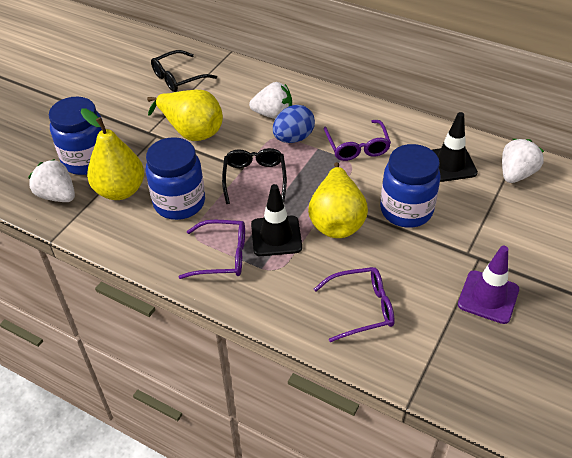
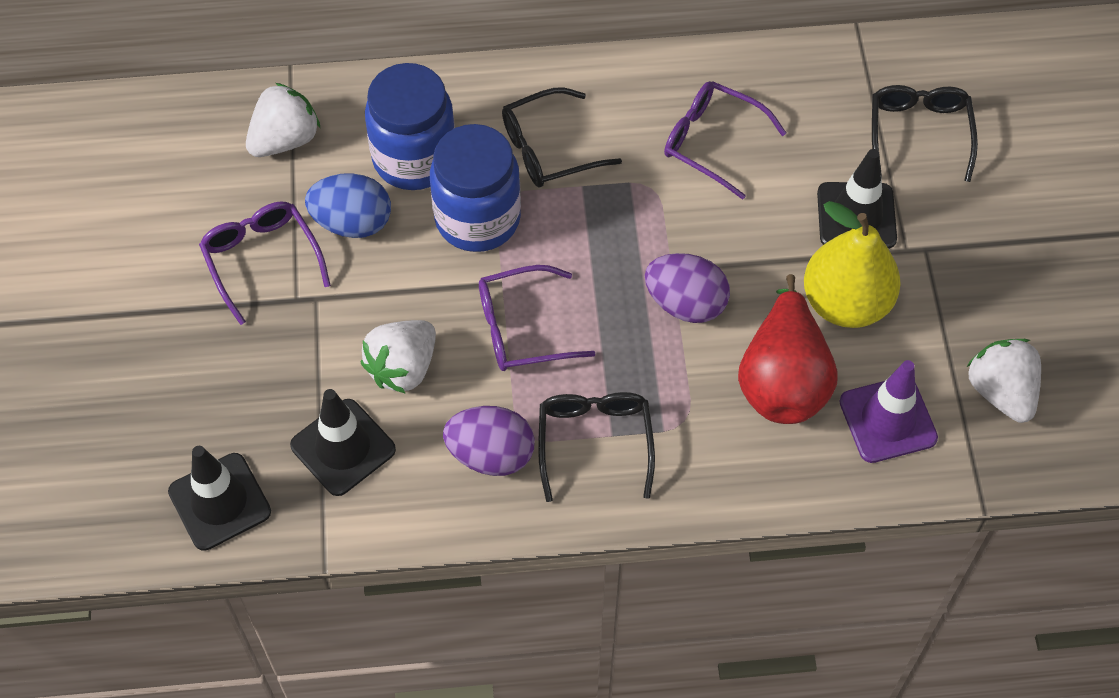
black glasses: 2 -> 3
black traffic cone: 2 -> 3
blue jar: 3 -> 2
purple egg: 0 -> 2
red pear: 0 -> 1
yellow pear: 3 -> 1

